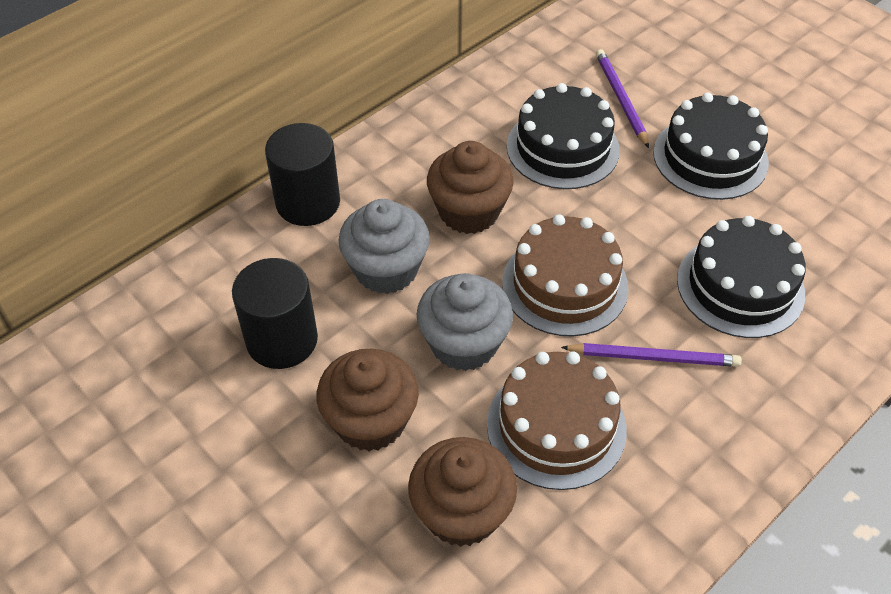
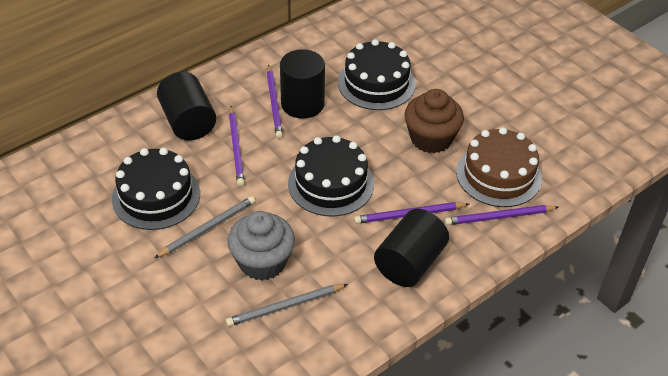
black cylinder: 2 -> 3
brown cake: 2 -> 1
brown cupcake: 3 -> 1
grey cupcake: 2 -> 1
grey pencil: 0 -> 2
purple pencil: 2 -> 4

